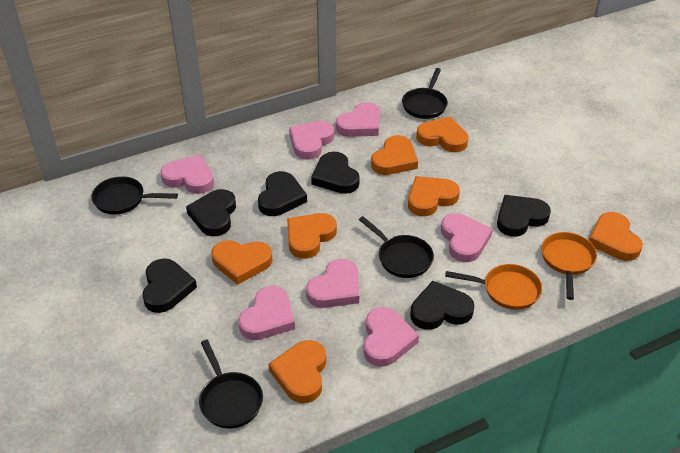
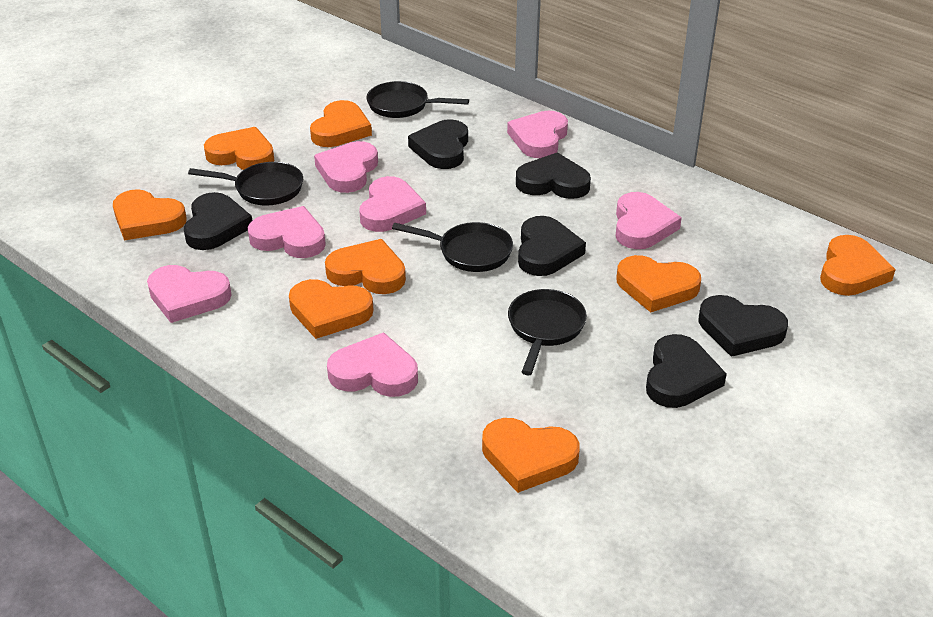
orange heart: 7 -> 8
orange pan: 2 -> 0

